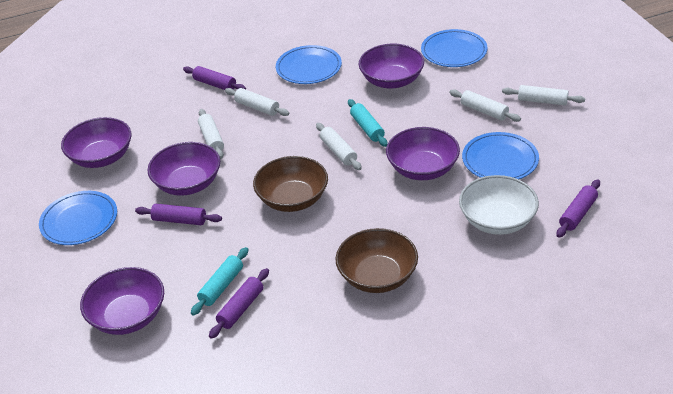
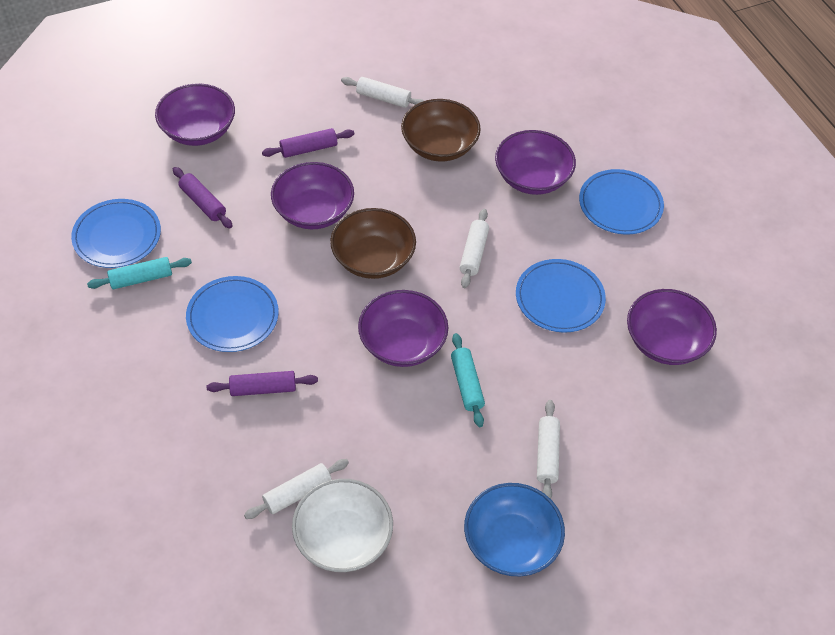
blue bowl: 0 -> 1
purple rolling pin: 4 -> 3
white rolling pin: 5 -> 4

